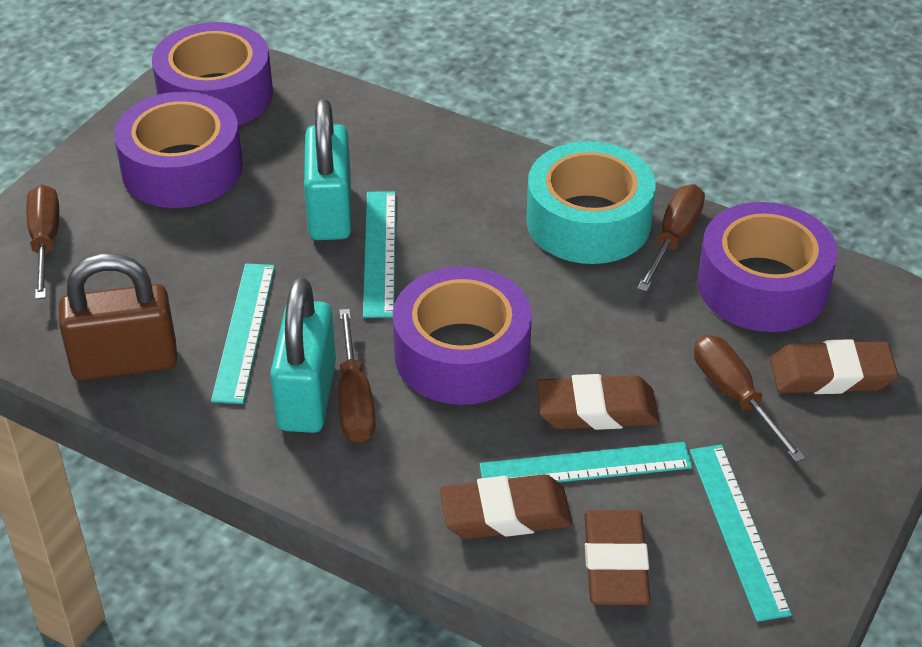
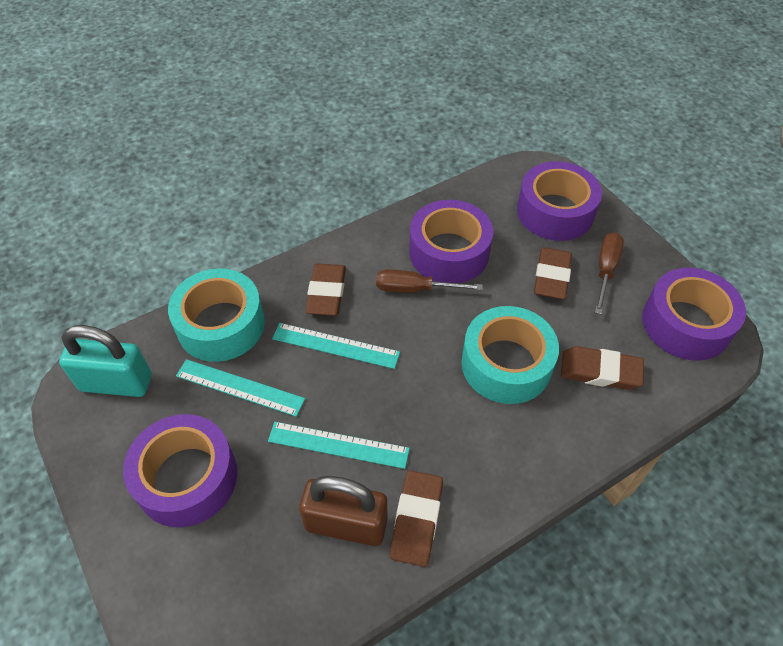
brown screwdriver: 4 -> 2
turquoise padlock: 2 -> 1
turquoise ruler: 4 -> 3
turquoise tape: 1 -> 2

